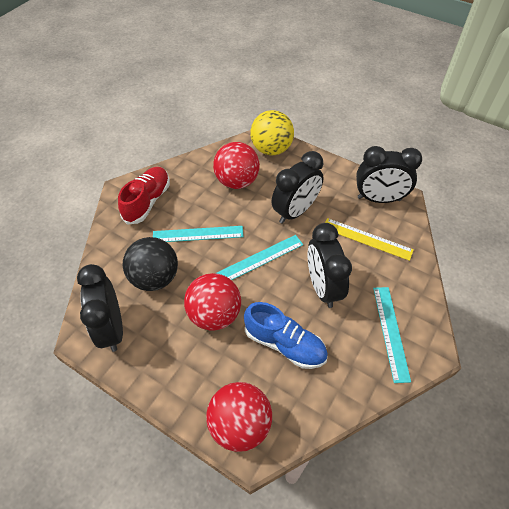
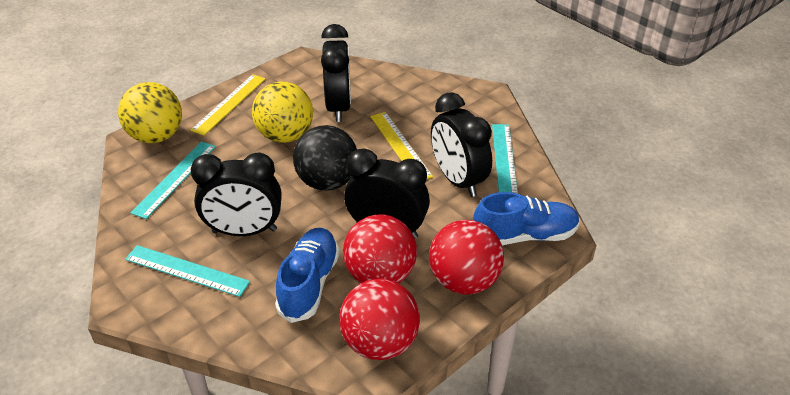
blue shoe: 1 -> 2
red shoe: 1 -> 0
yellow ball: 1 -> 2
yellow ruler: 1 -> 2

